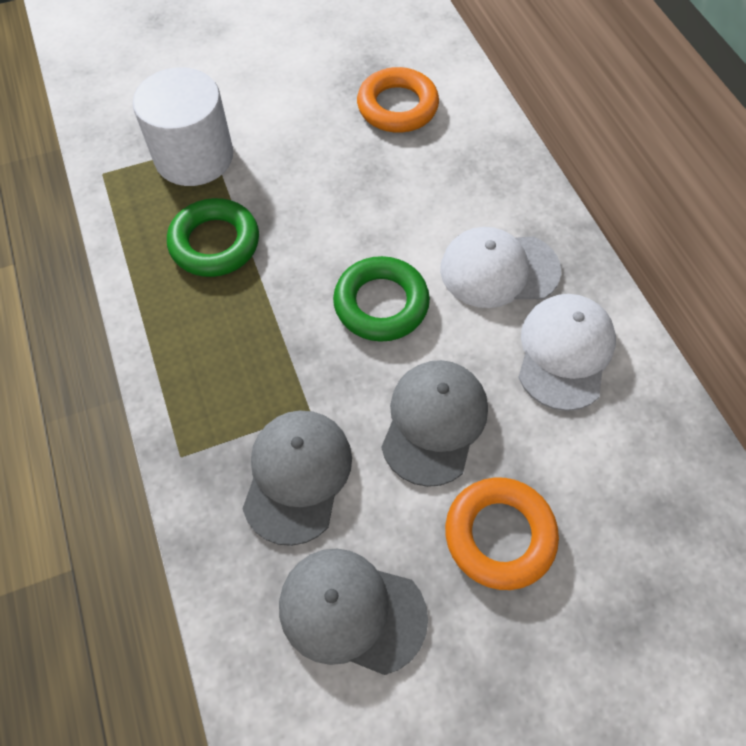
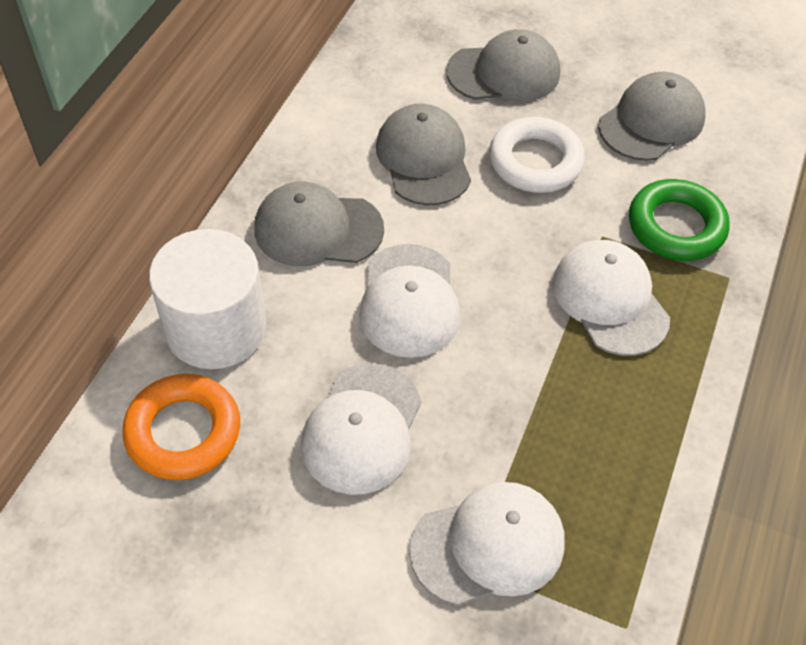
green ring: 2 -> 1
grey cap: 3 -> 4
orange ring: 2 -> 1
white cap: 2 -> 4
white ring: 0 -> 1

